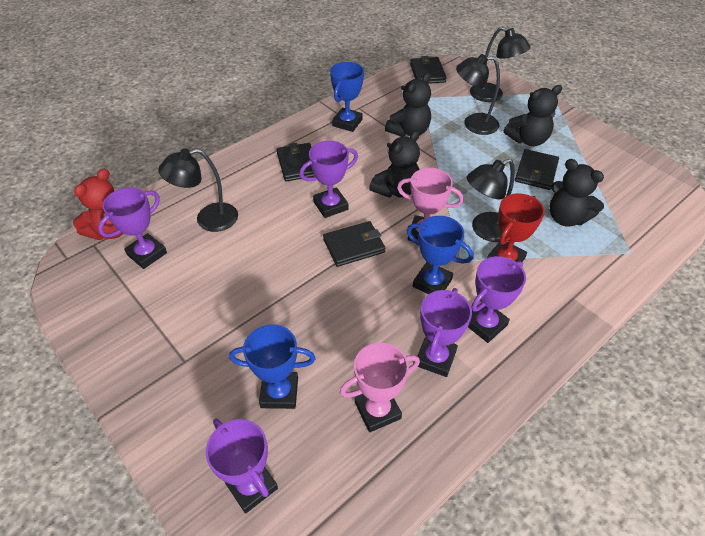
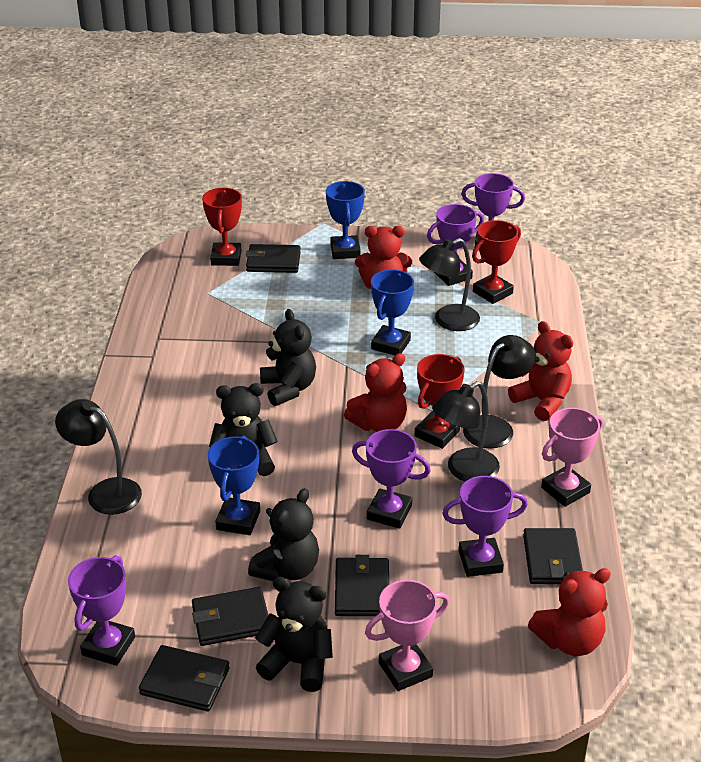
black wallet: 4 -> 5
red teddy bear: 1 -> 4
red trophy: 1 -> 3

